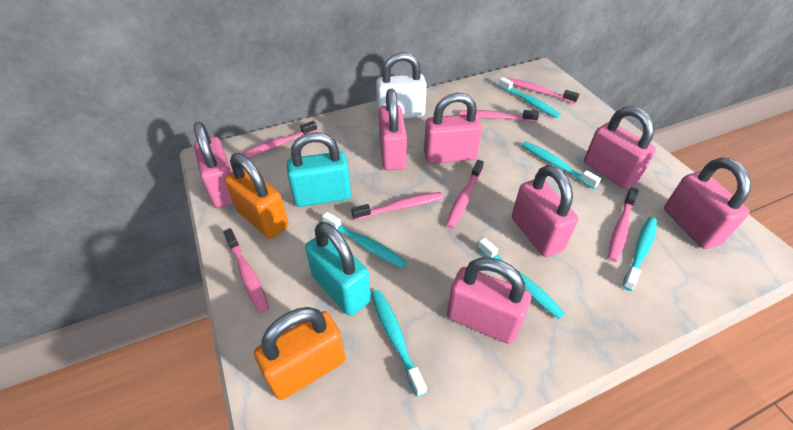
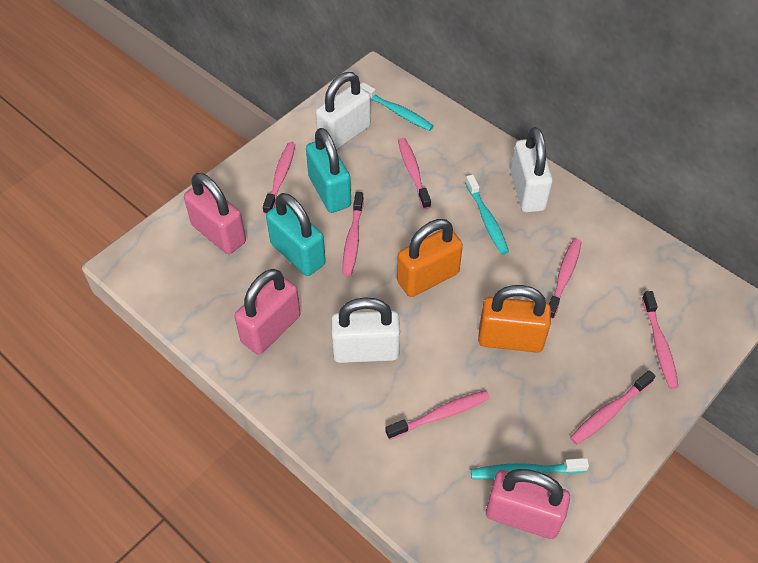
pink padlock: 7 -> 3
turquoise toothbrush: 6 -> 3
white padlock: 1 -> 3

